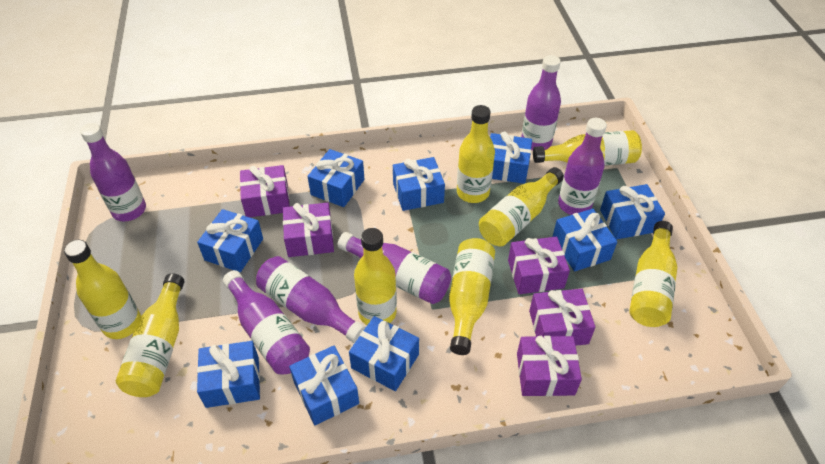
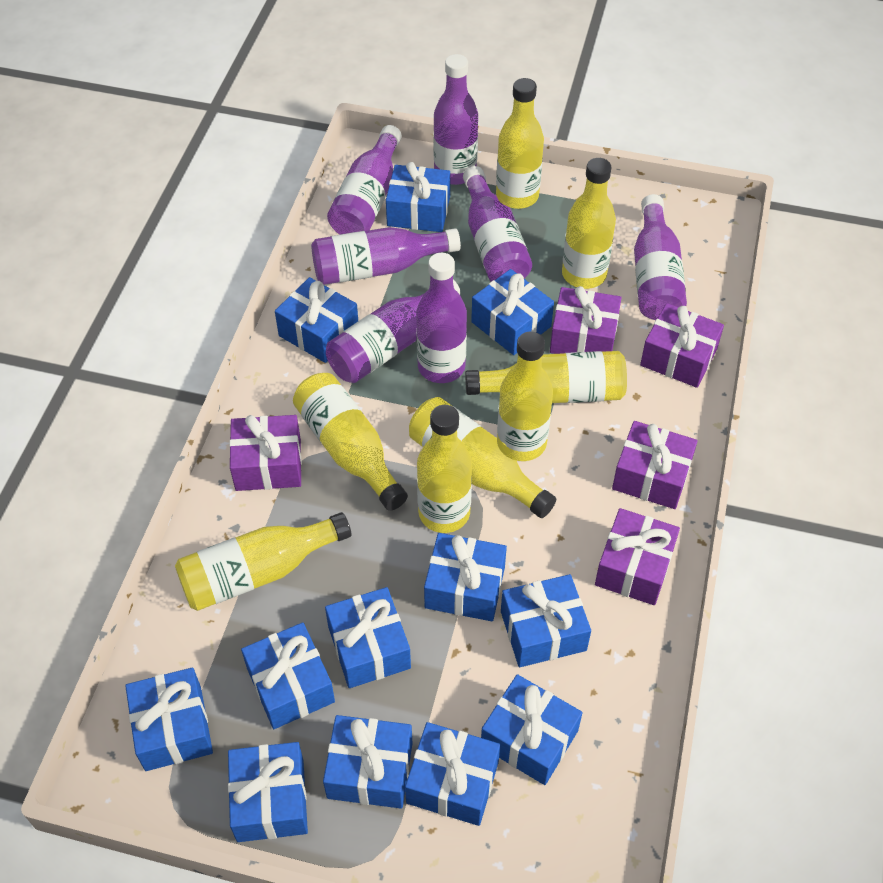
blue gift: 9 -> 12
purple bottle: 6 -> 7

